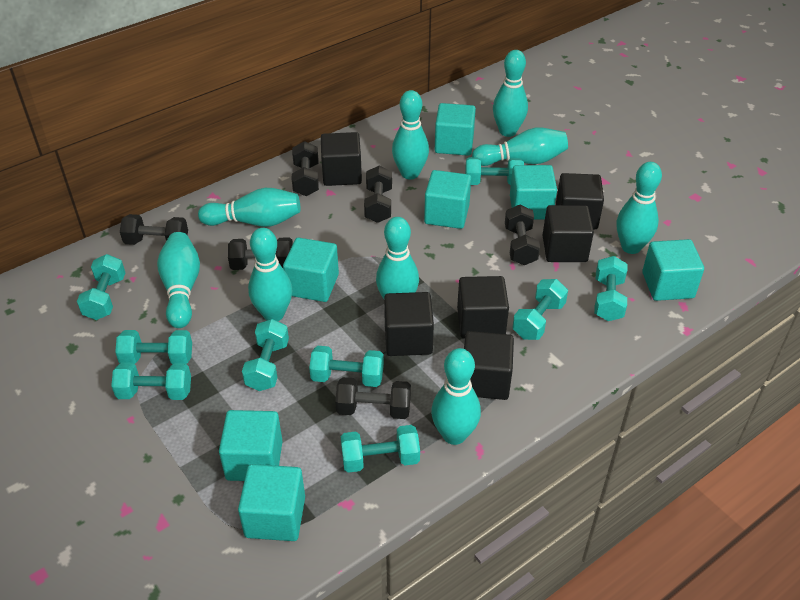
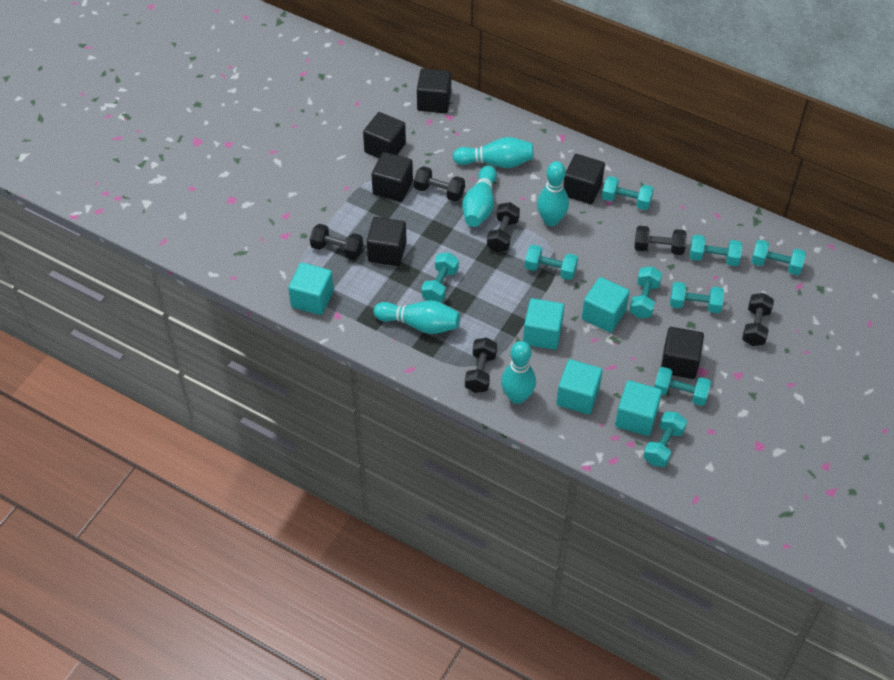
turquoise bowling pin: 9 -> 5
turquoise cube: 7 -> 5

